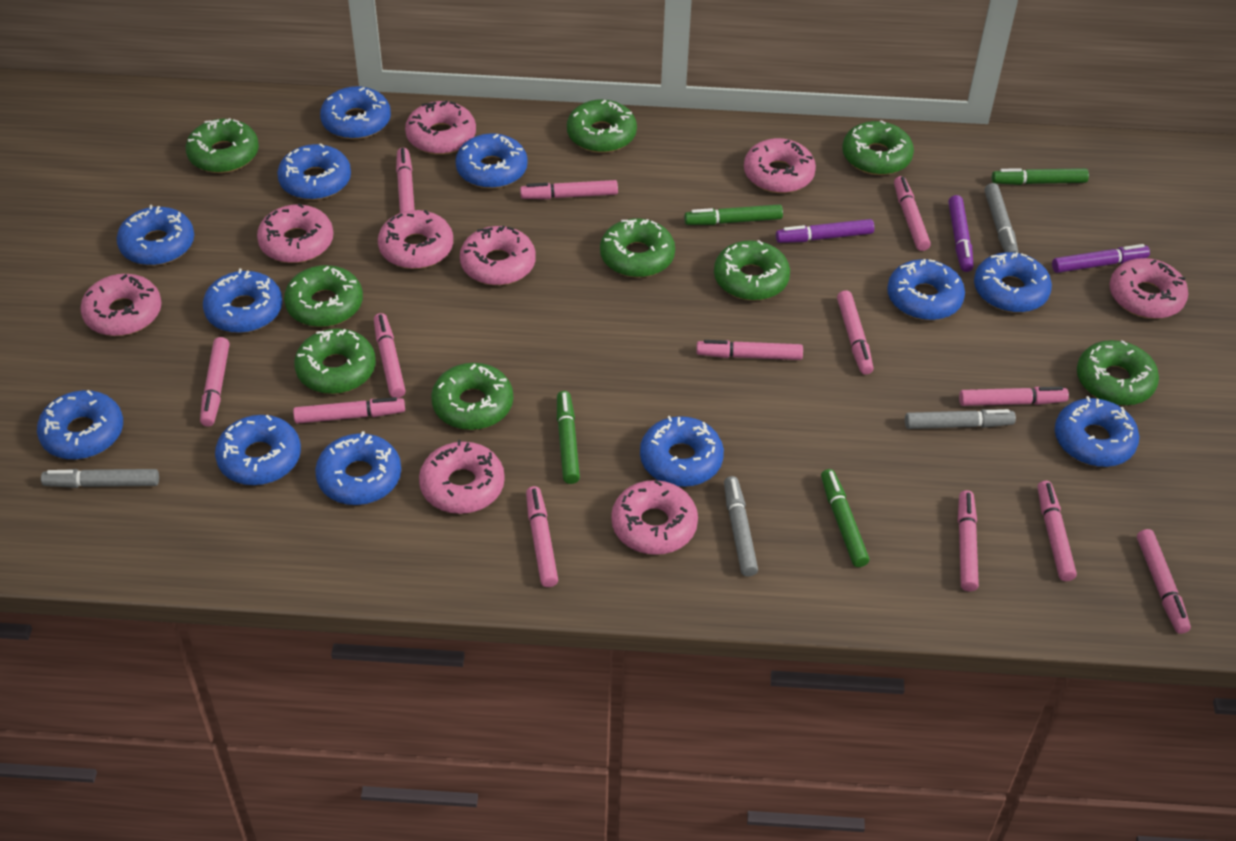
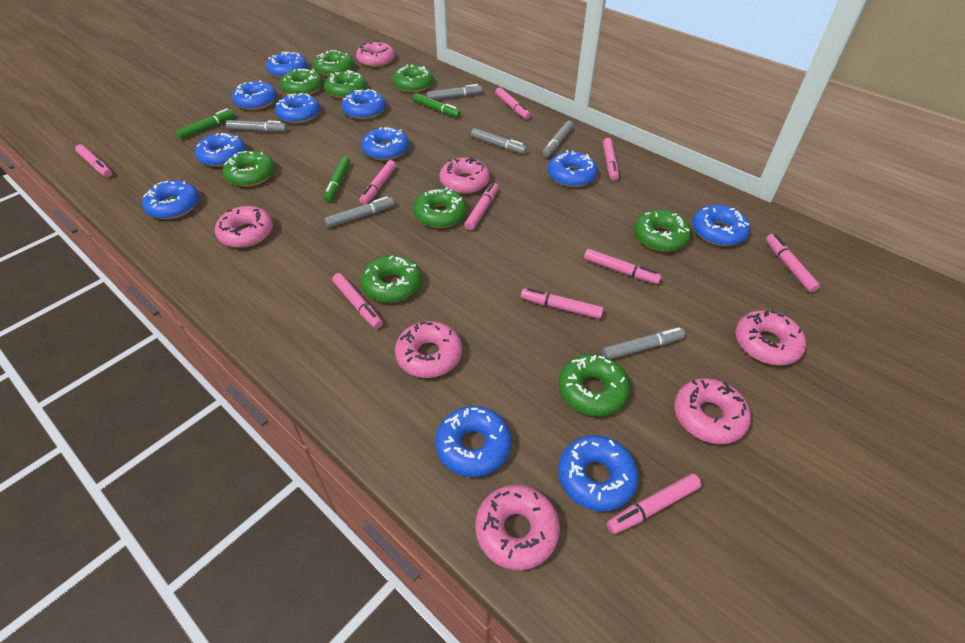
blue donut: 12 -> 11
green marker: 4 -> 3
grey marker: 4 -> 6
pink donut: 9 -> 7
pink marker: 13 -> 10
purple marker: 3 -> 0

